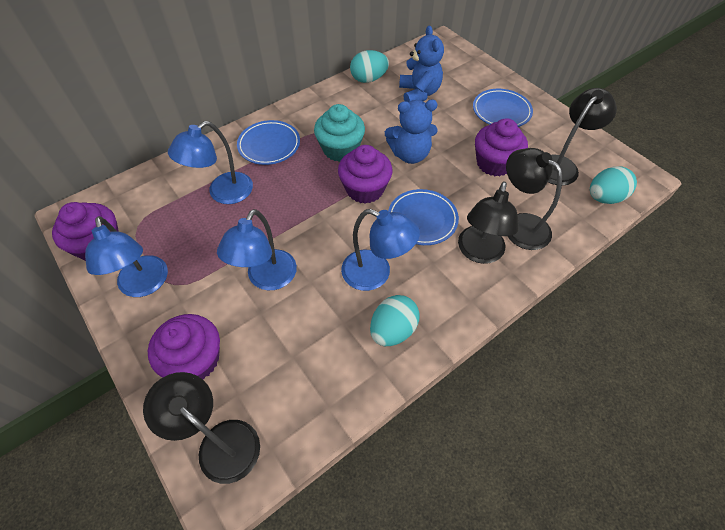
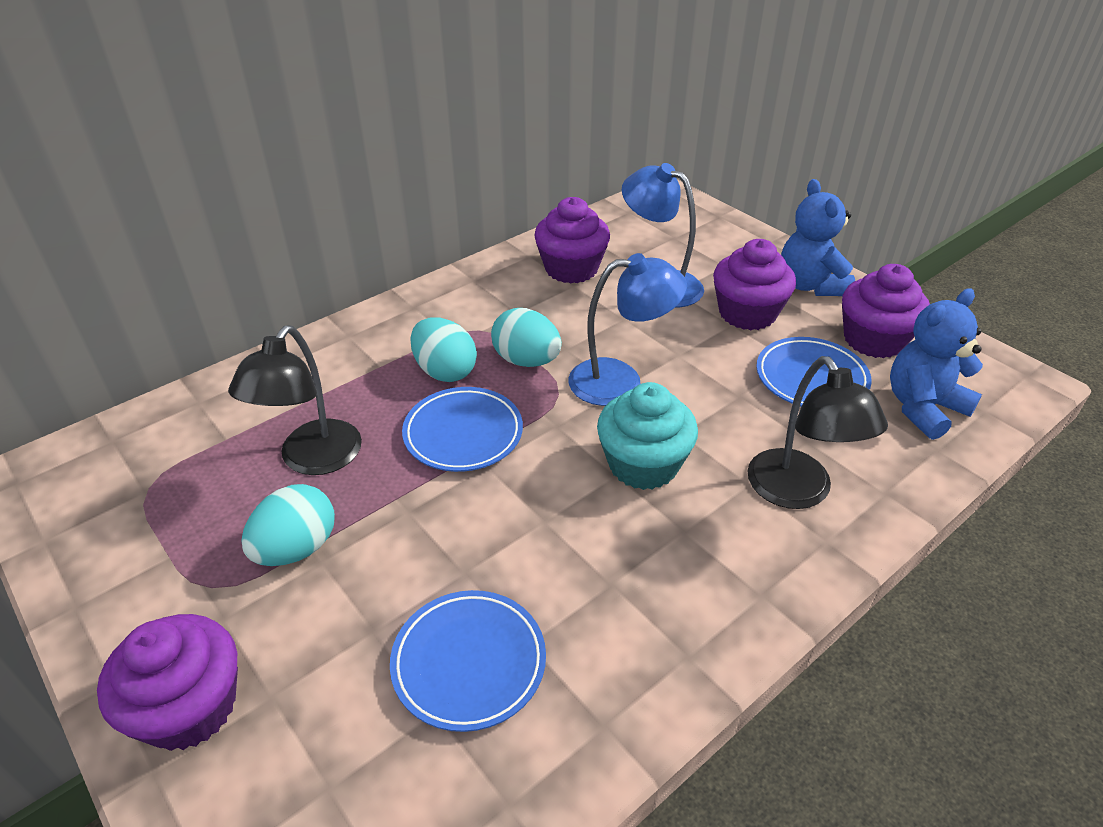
black lamp: 4 -> 2
blue lamp: 4 -> 2

